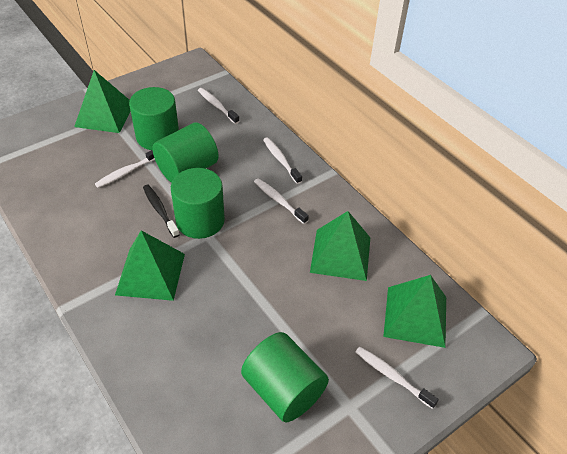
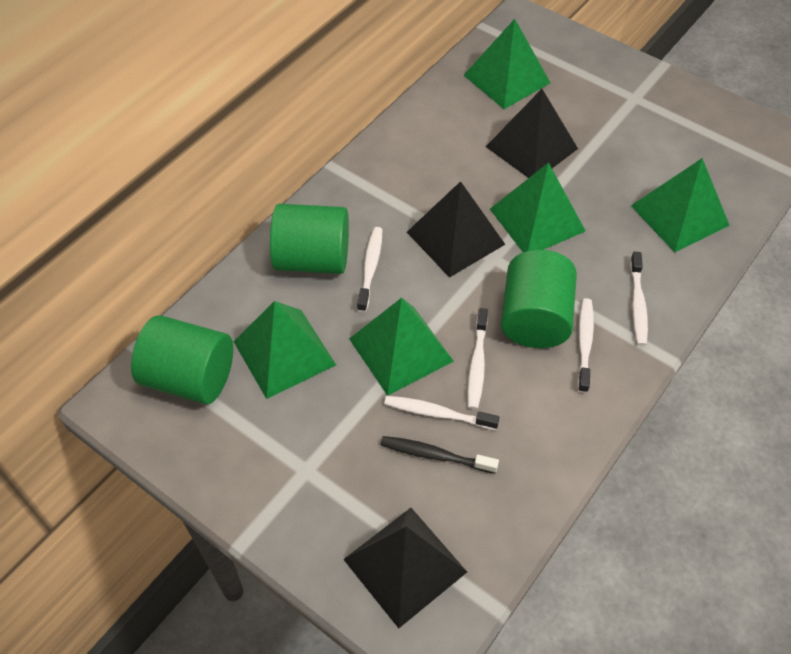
black pyramid: 0 -> 3
green cylinder: 4 -> 3
green pyramid: 4 -> 5

